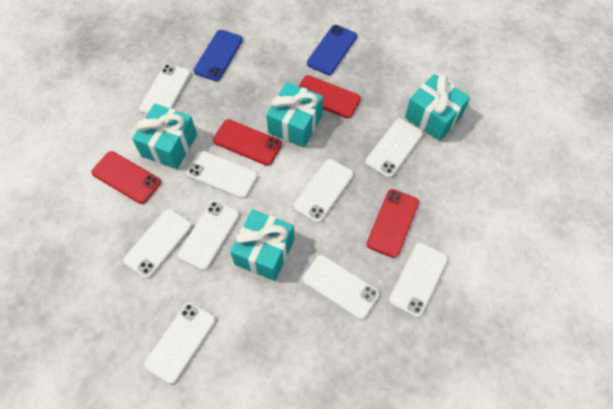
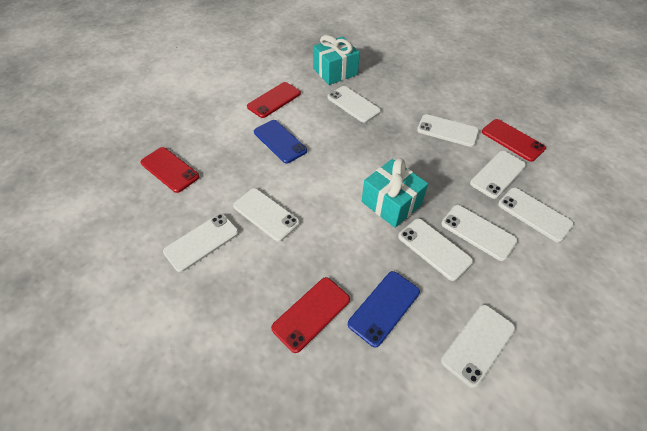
turquoise gift: 4 -> 2

